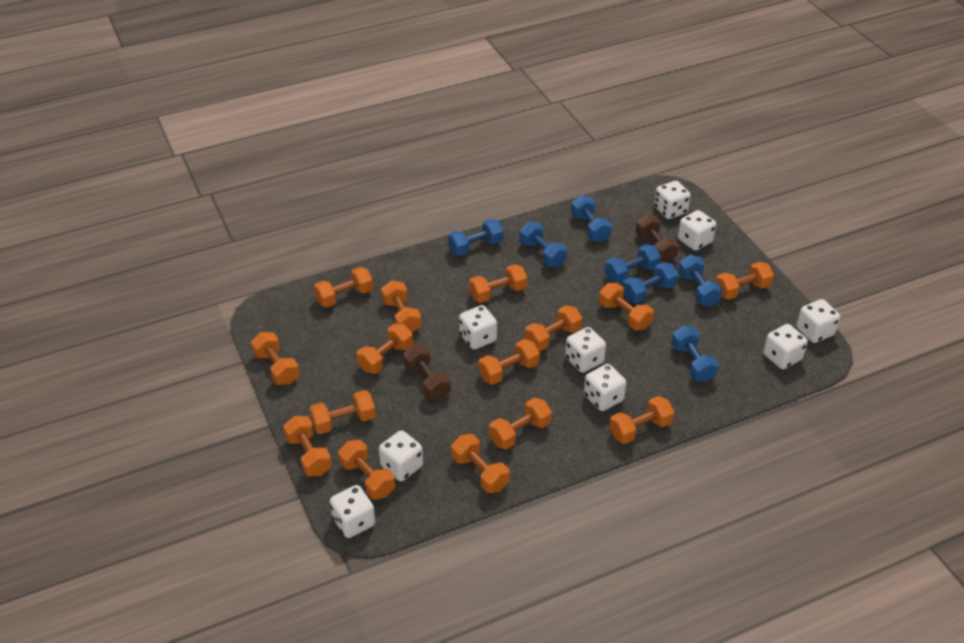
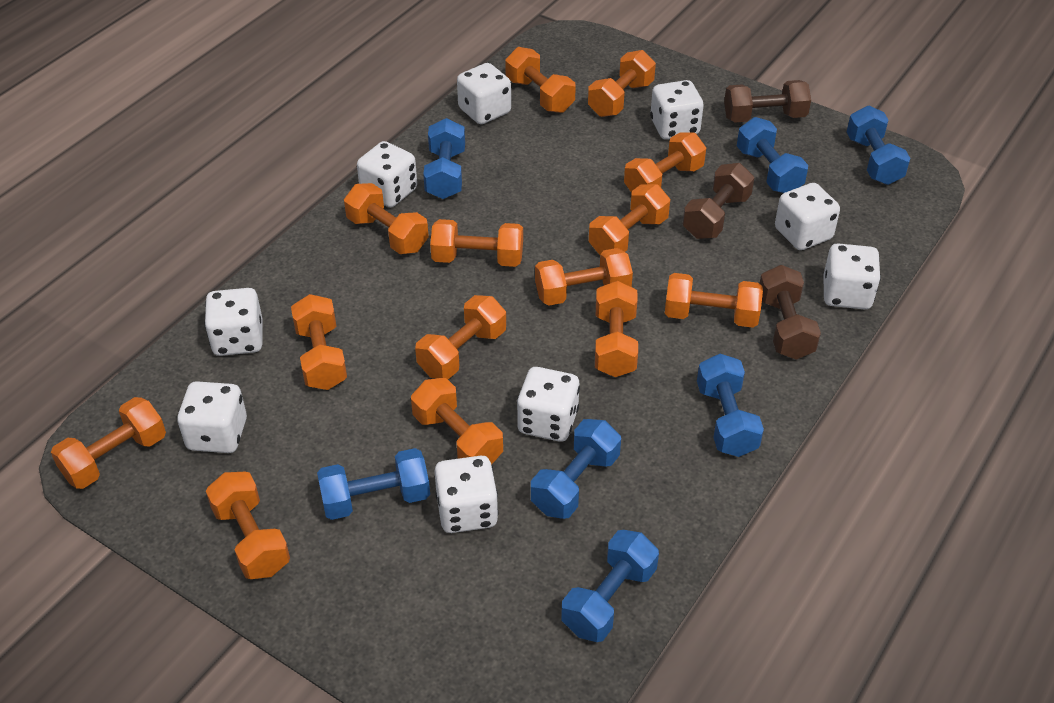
brown dumbbell: 2 -> 3
orange dumbbell: 15 -> 14

